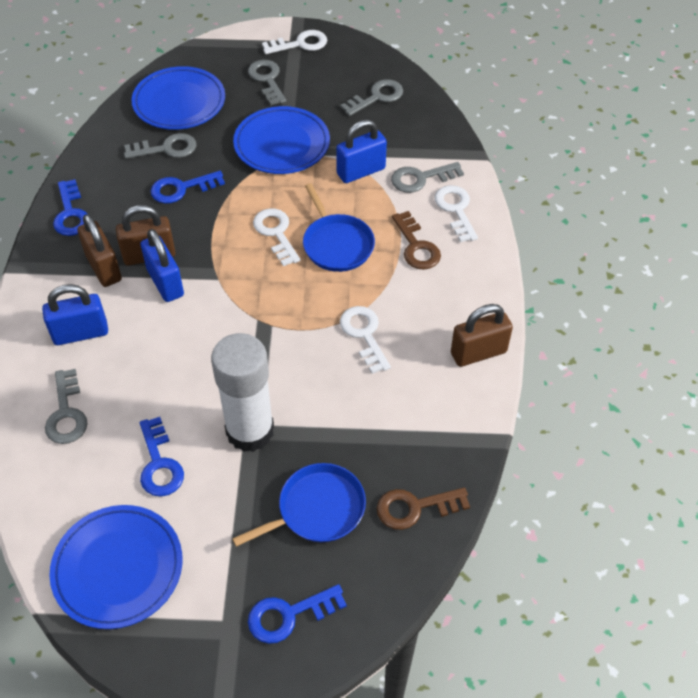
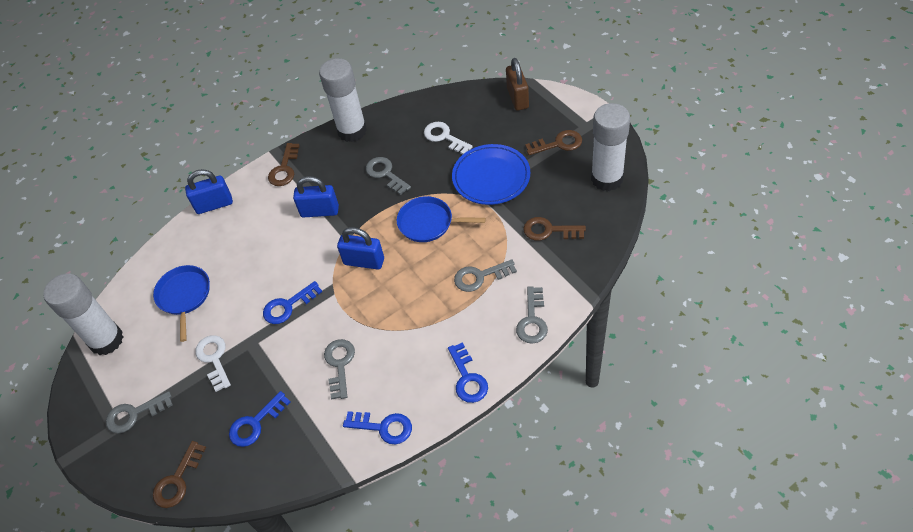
blue plate: 3 -> 1
brown key: 2 -> 4
brown padlock: 3 -> 1
white glue stick: 1 -> 3
white key: 4 -> 2

